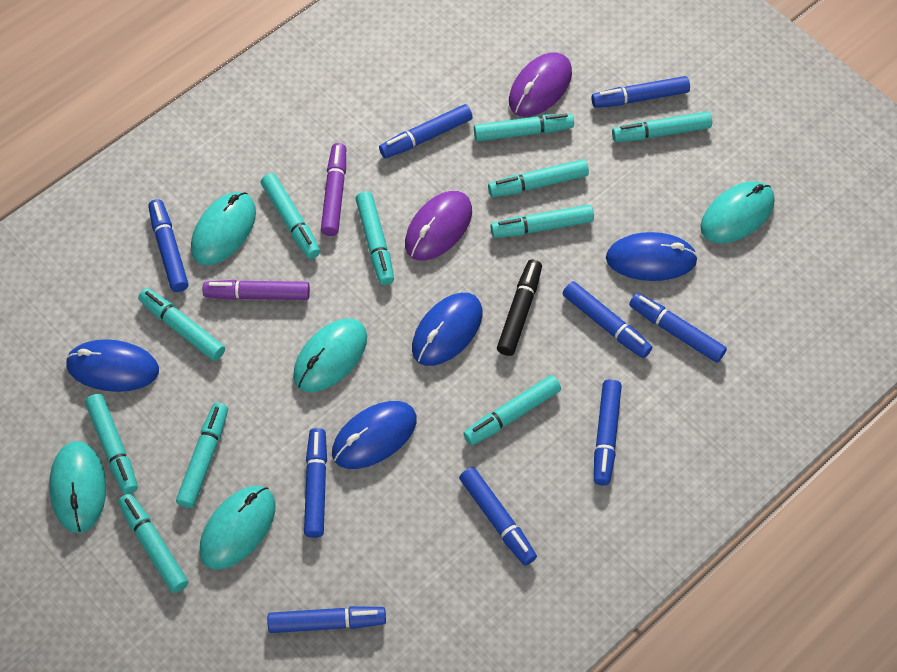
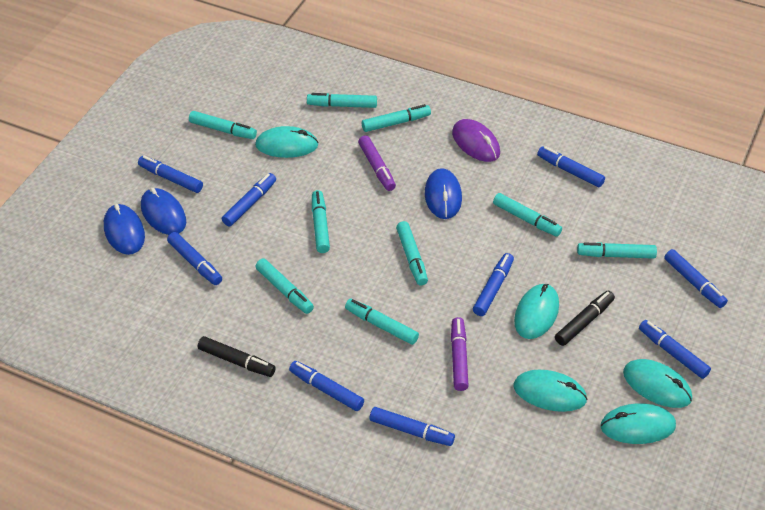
black marker: 1 -> 2
blue mouse: 4 -> 3
purple mouse: 2 -> 1
turquoise marker: 11 -> 9

